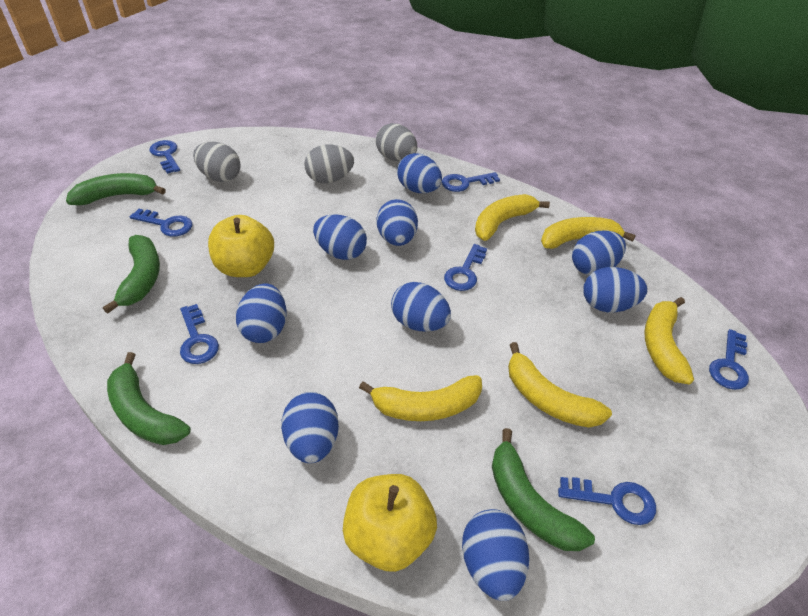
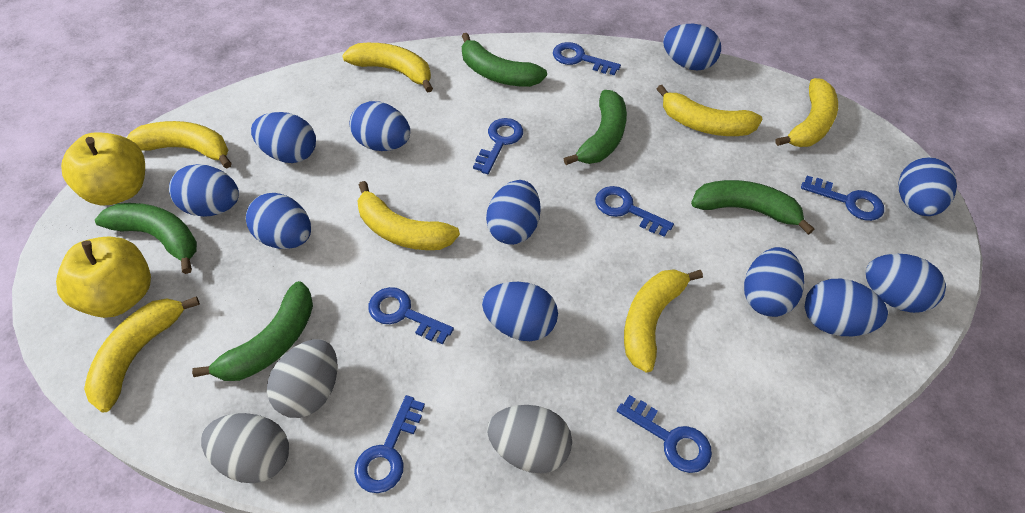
blue egg: 9 -> 11
green banana: 4 -> 5
yellow banana: 5 -> 7

